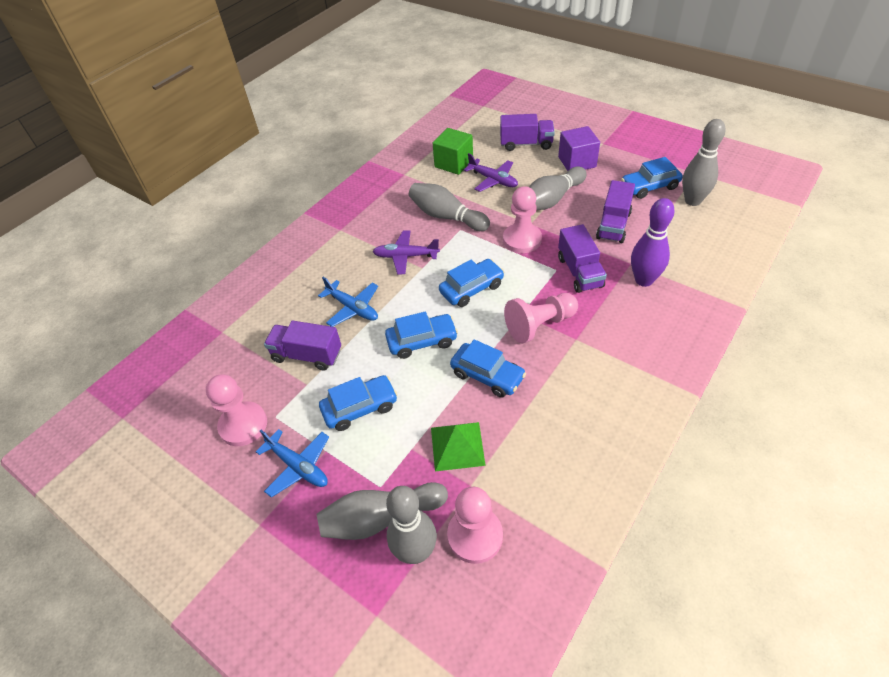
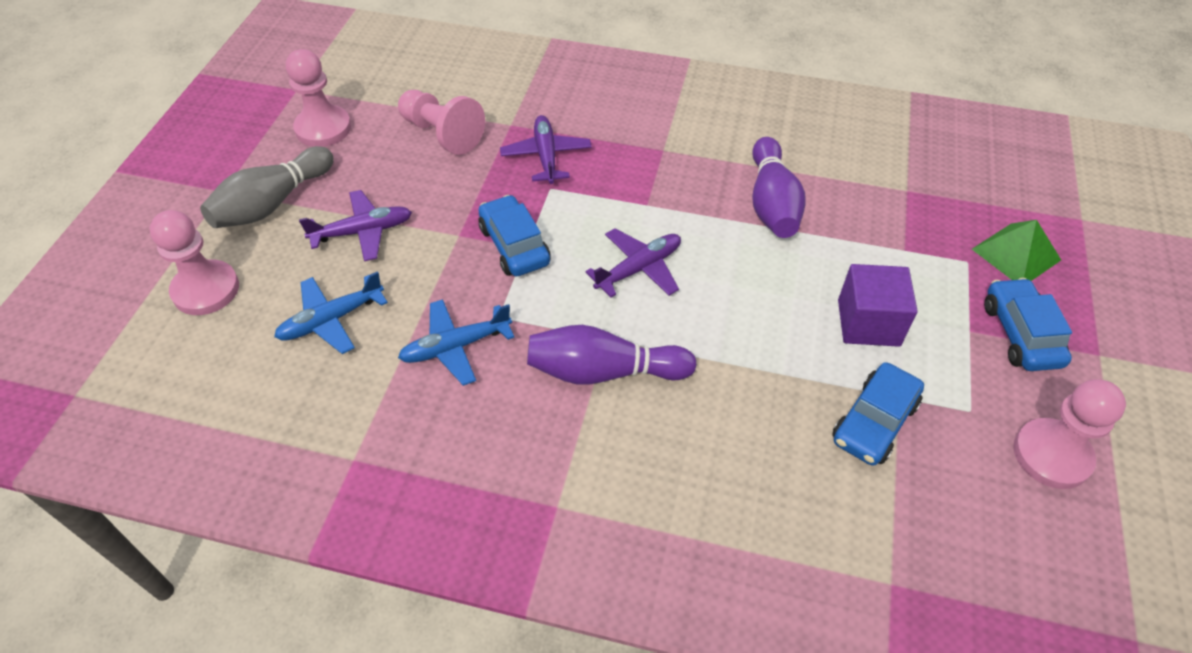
blue car: 5 -> 3
green cube: 1 -> 0
grey bowling pin: 5 -> 1
purple bowling pin: 1 -> 2
purple plane: 2 -> 3
purple truck: 4 -> 0

